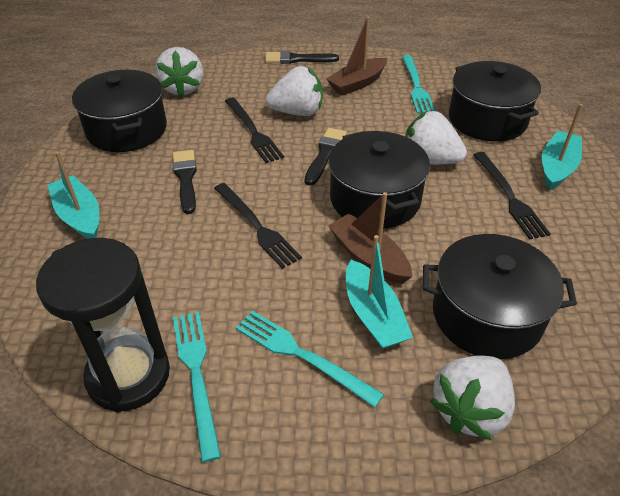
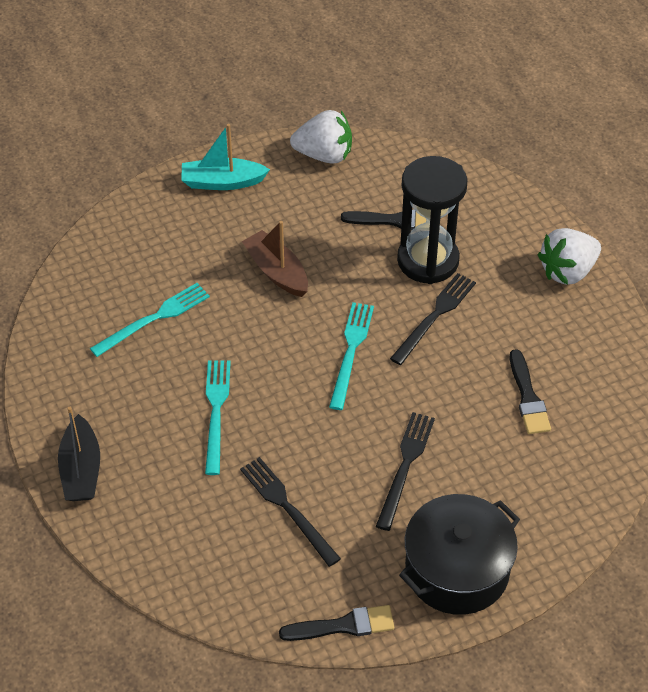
black boat: 0 -> 1
black pot: 4 -> 1
brown boat: 2 -> 1
turquoise boat: 3 -> 1
white strawberry: 4 -> 2

